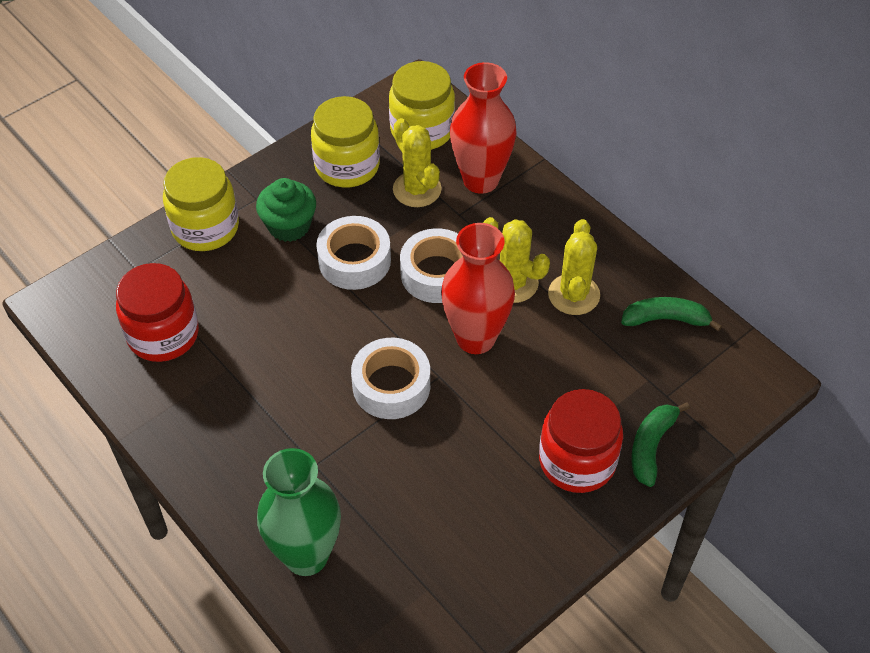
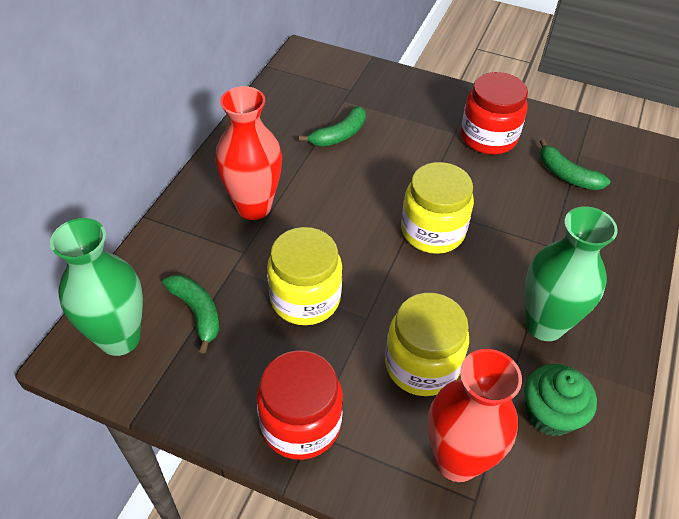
green banana: 2 -> 3
green vase: 1 -> 2
white tape: 3 -> 0
yellow cactus: 3 -> 0

